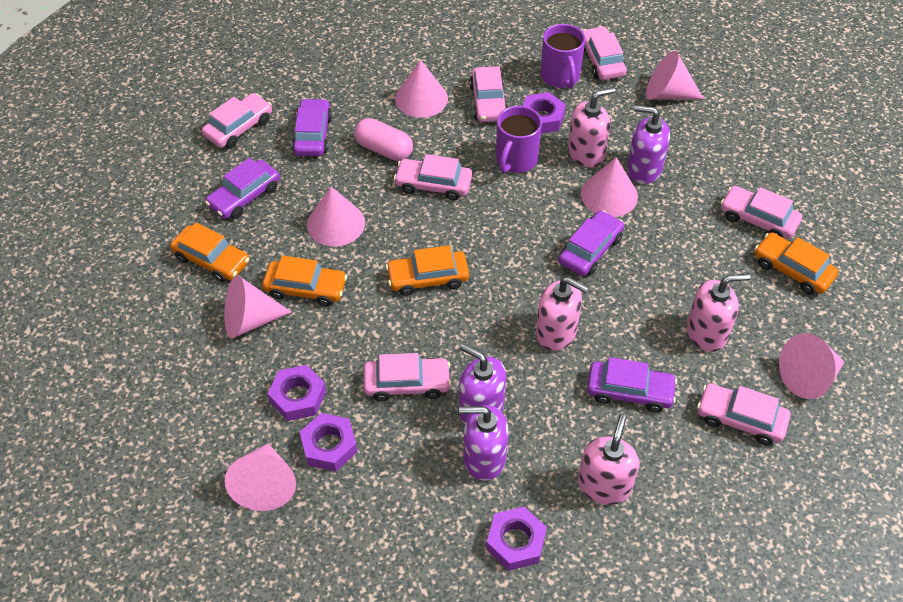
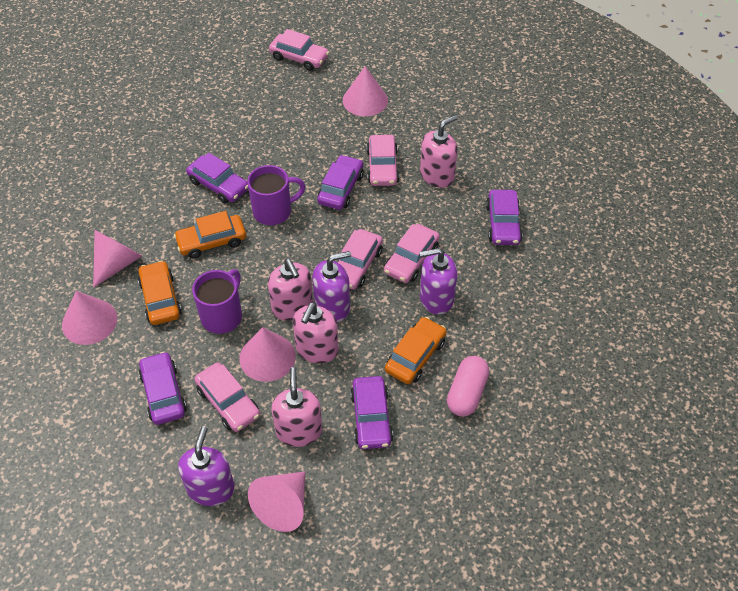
orange car: 4 -> 3
pink car: 7 -> 5
pink cone: 7 -> 5
purple car: 4 -> 5
purple nut: 4 -> 0

